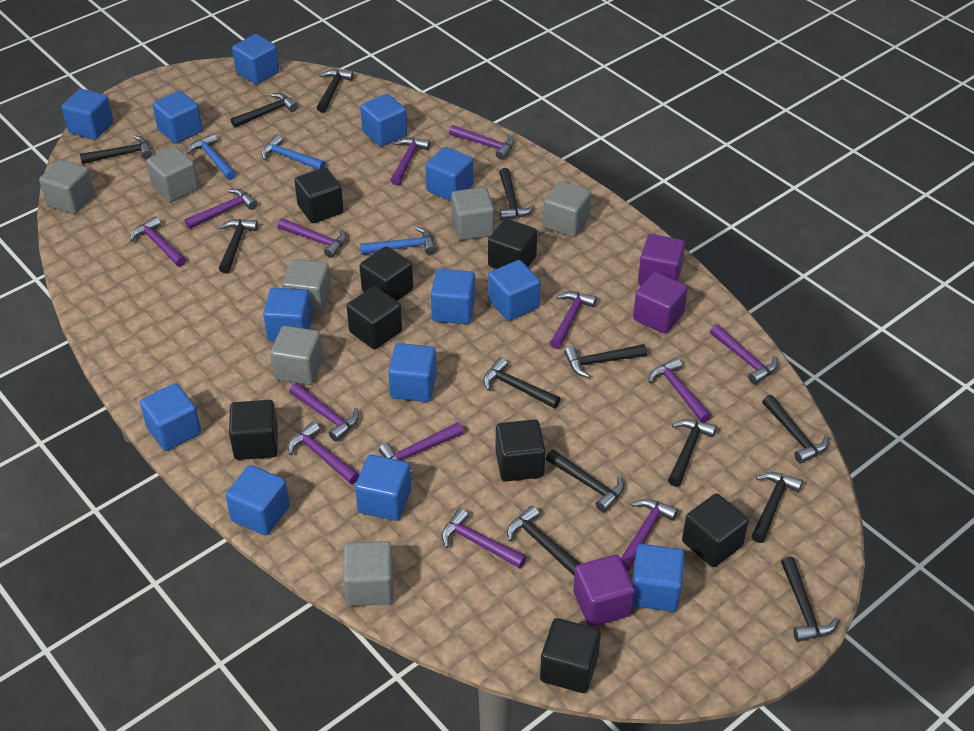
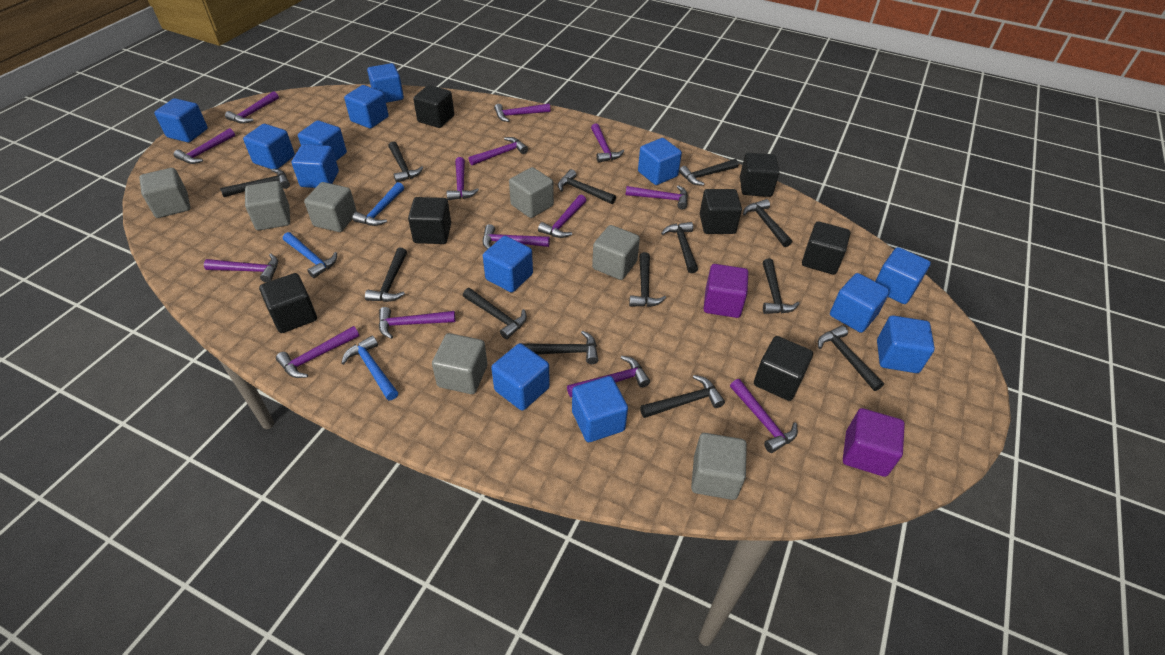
black cube: 8 -> 7
purple cube: 3 -> 2
purple hammer: 13 -> 14

